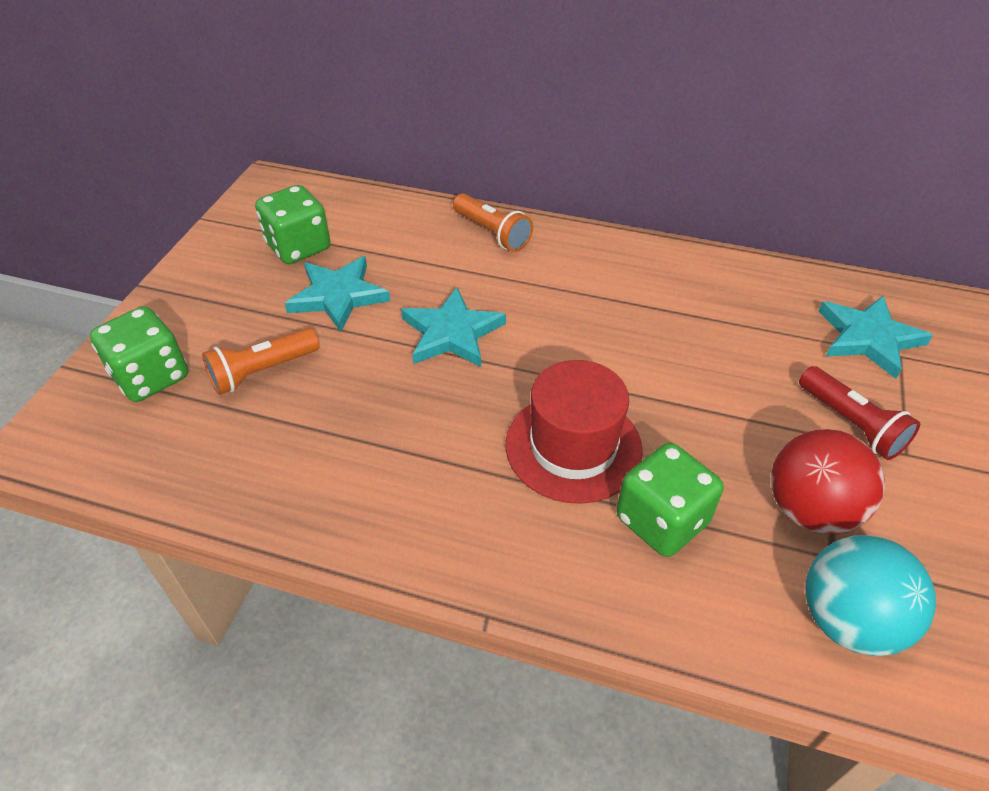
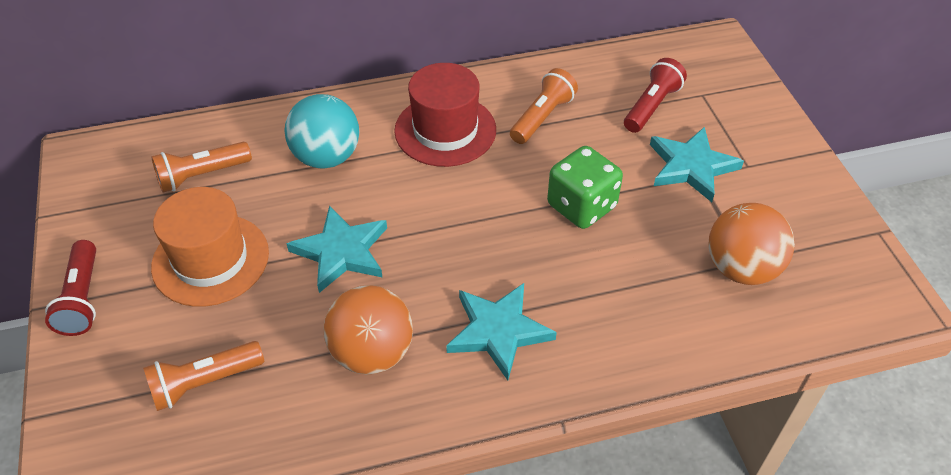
green dice: 3 -> 1
orange ball: 0 -> 2
orange flashlight: 2 -> 3
orange hat: 0 -> 1
red ball: 1 -> 0
red flashlight: 1 -> 2

